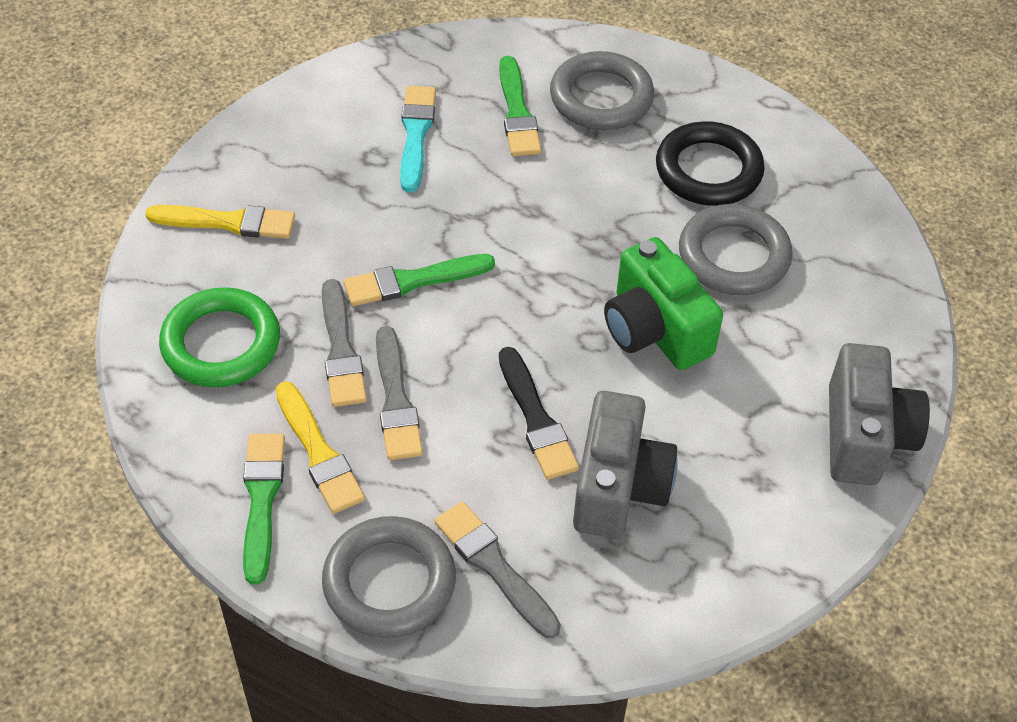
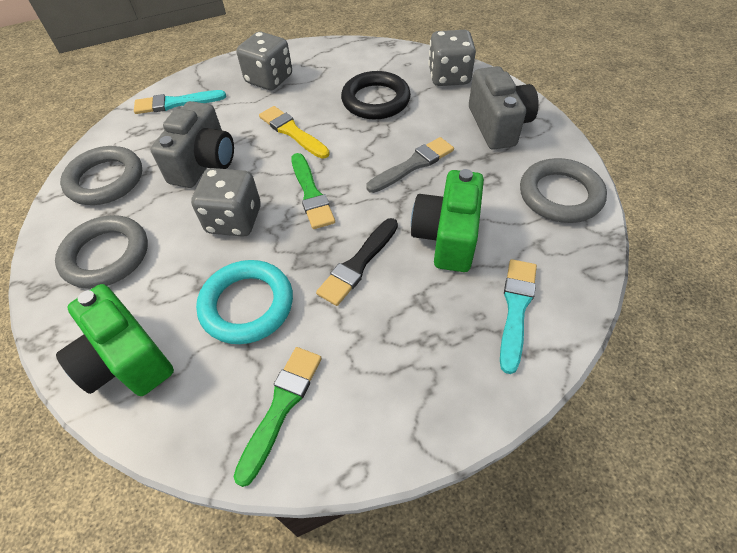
green brush: 3 -> 2
green camera: 1 -> 2
green ring: 1 -> 0
grey brush: 3 -> 1
grey dice: 0 -> 3
turquoise brush: 1 -> 2
turquoise ring: 0 -> 1
yellow brush: 2 -> 1

